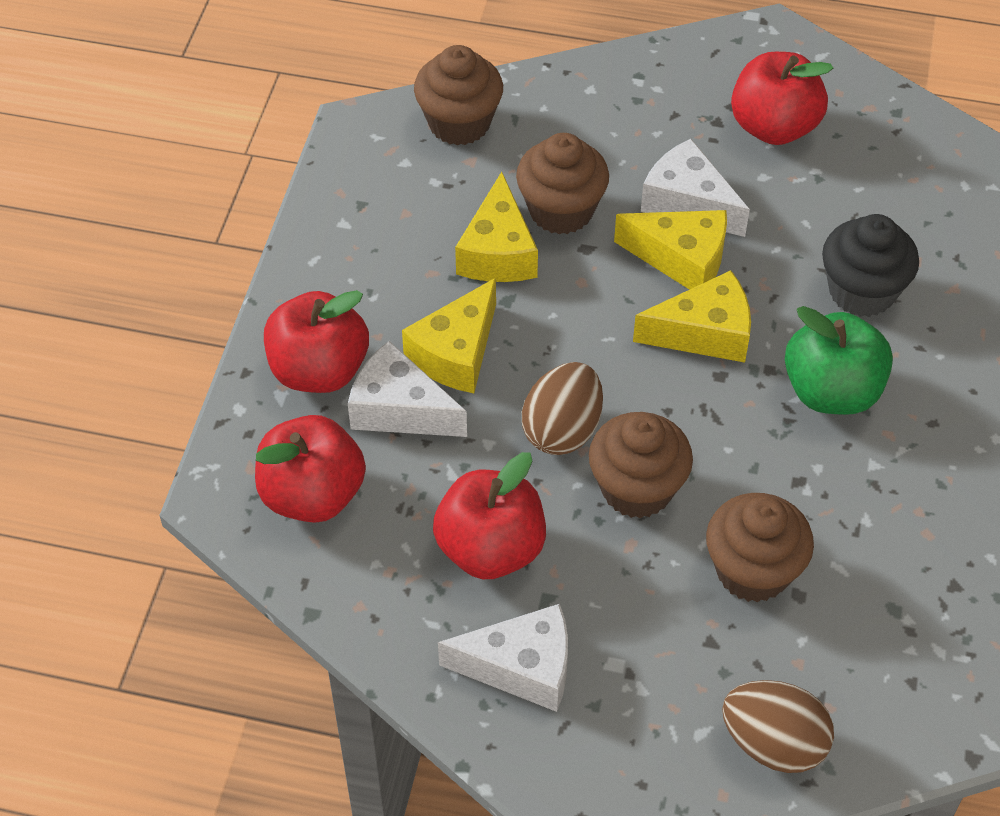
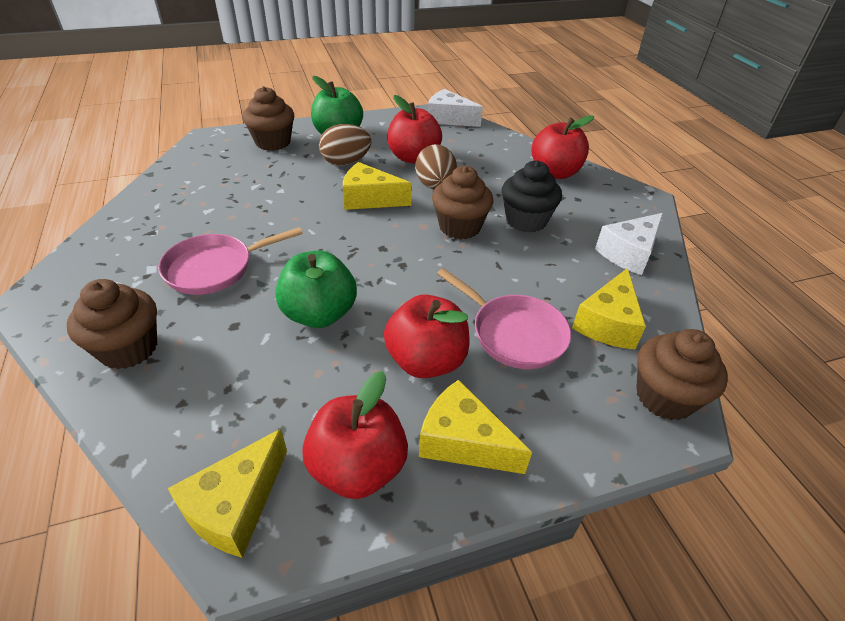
green apple: 1 -> 2
pink pan: 0 -> 2
white cheese: 3 -> 2

